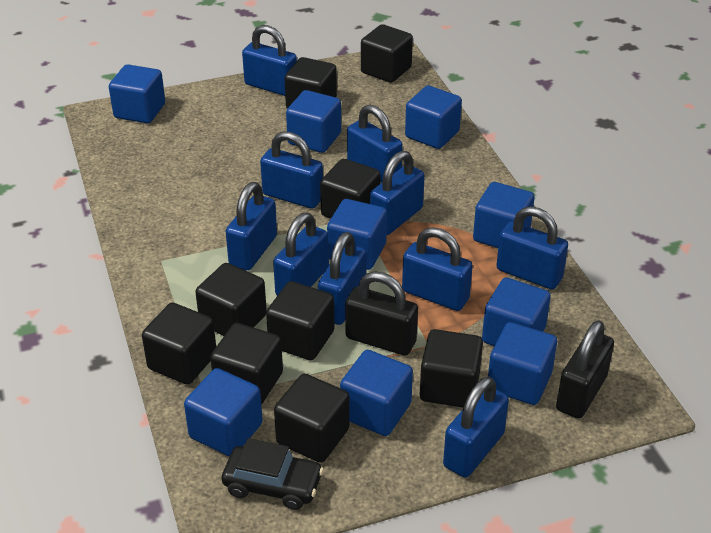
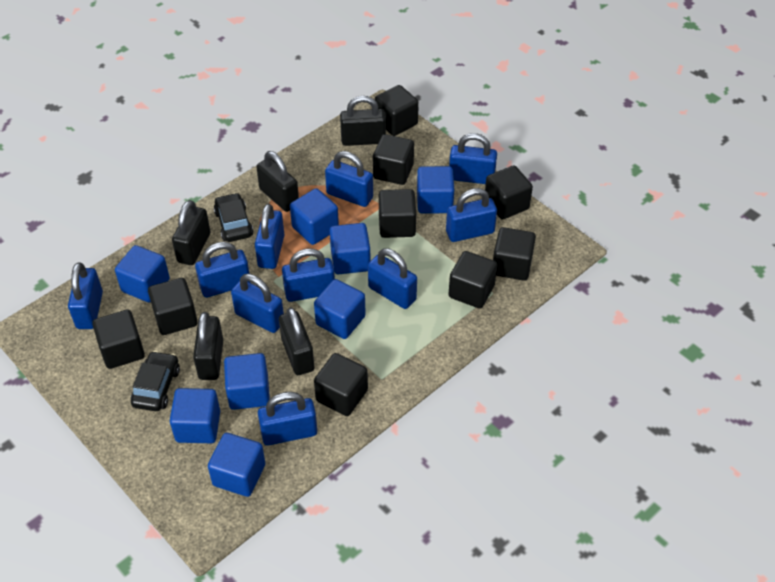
black car: 1 -> 2
black padlock: 2 -> 5
blue cube: 9 -> 8

